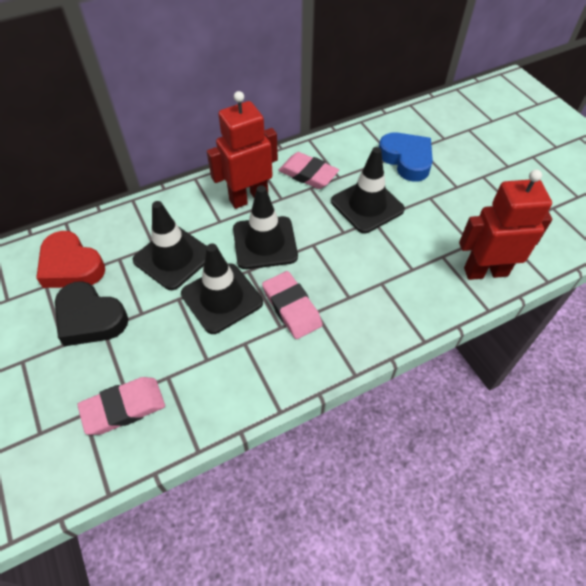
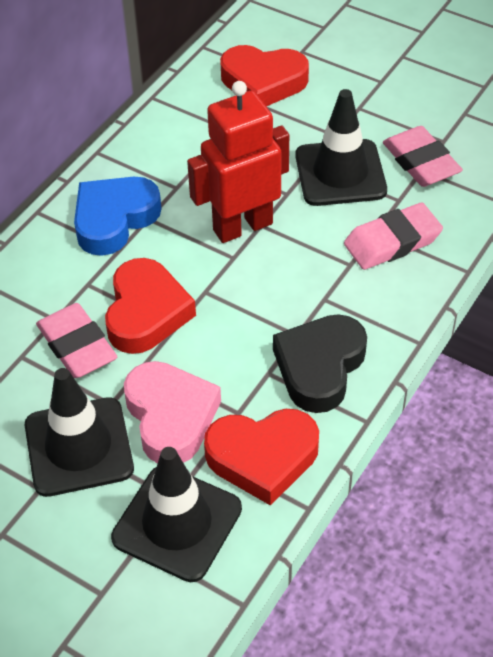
black traffic cone: 4 -> 3
pink heart: 0 -> 1
red heart: 1 -> 3
red robot: 2 -> 1

